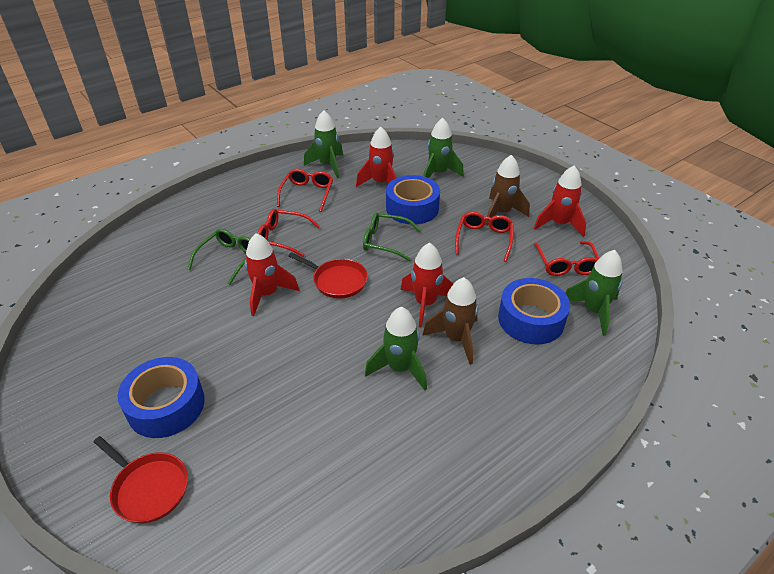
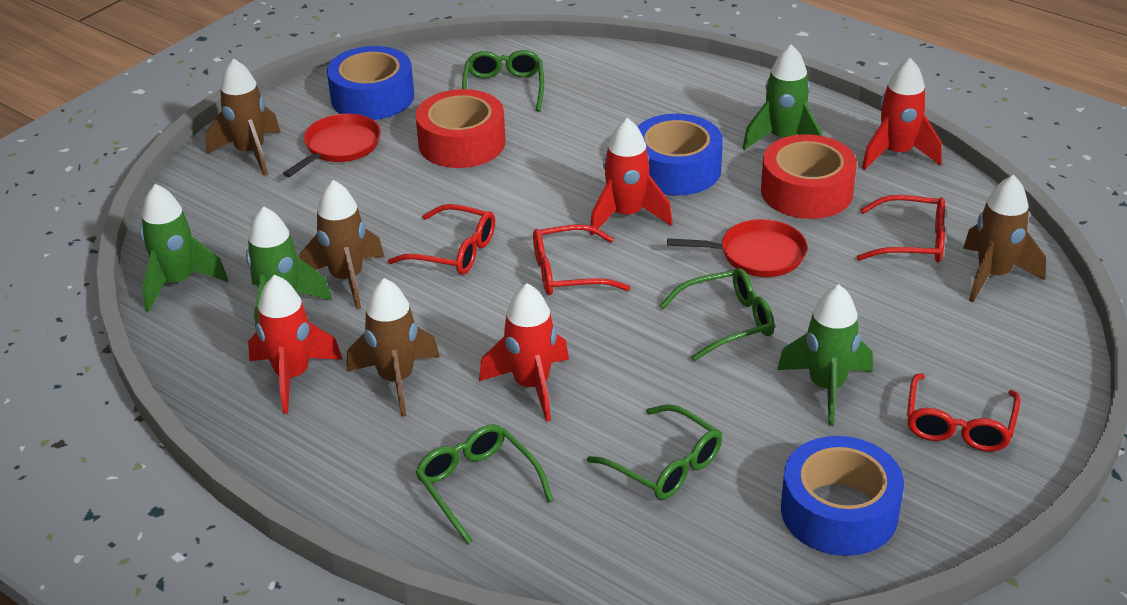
brown rocket: 2 -> 4
green glasses: 2 -> 4
red tape: 0 -> 2

